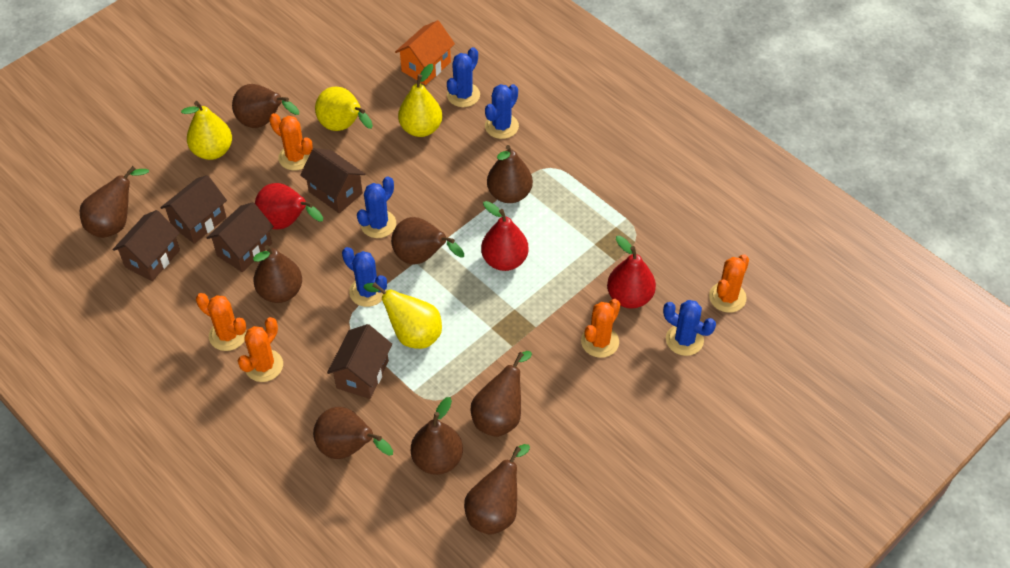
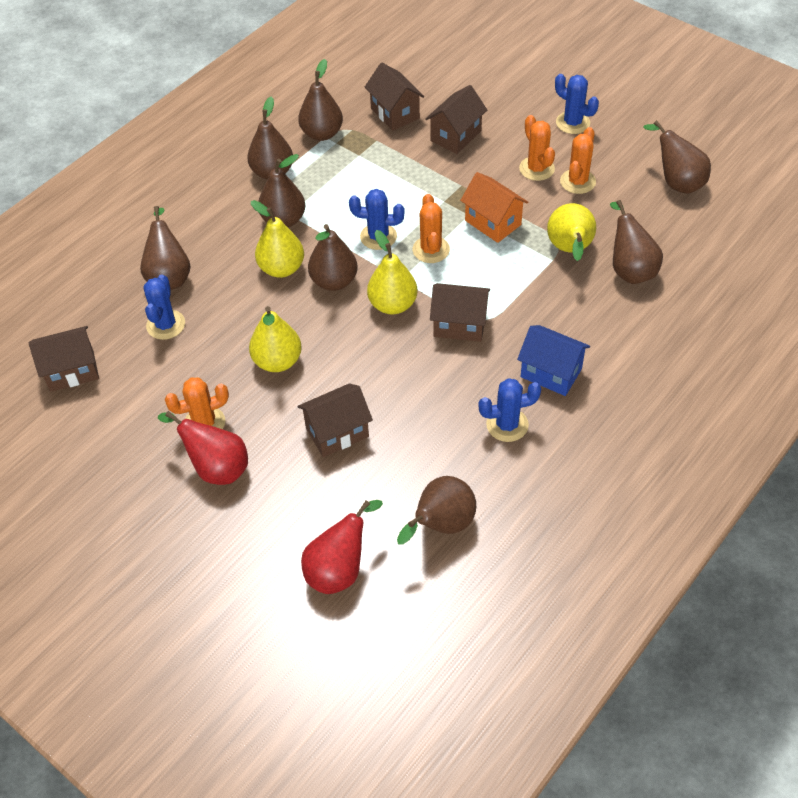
blue cactus: 5 -> 4
blue house: 0 -> 1
brown pear: 9 -> 8
orange cactus: 5 -> 4
red pear: 3 -> 2

